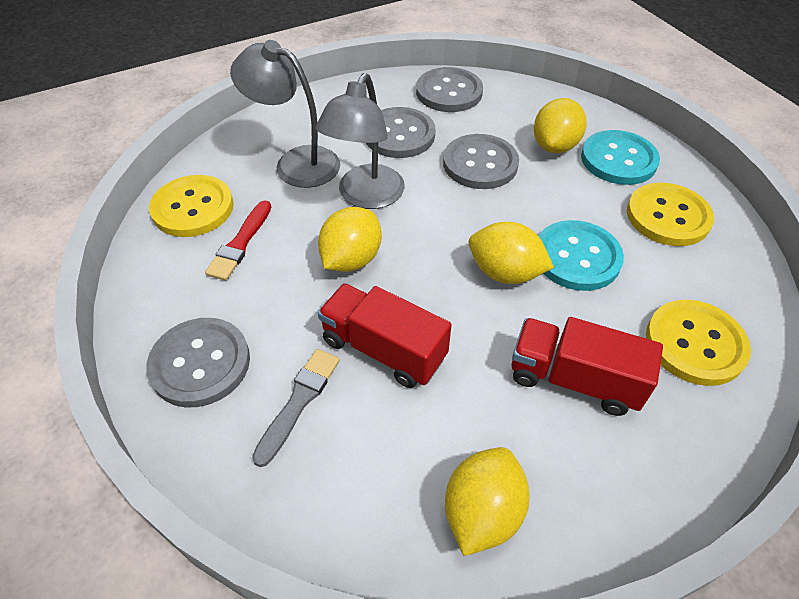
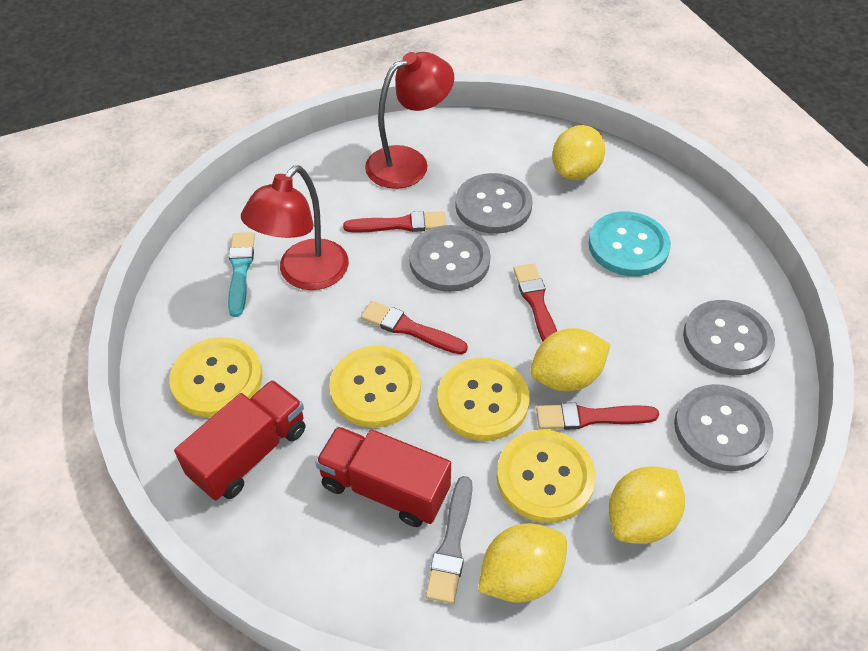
grey lamp: 2 -> 0
red brush: 1 -> 4
red lamp: 0 -> 2
turquoise brush: 0 -> 1
turquoise button: 2 -> 1
yellow button: 3 -> 4

